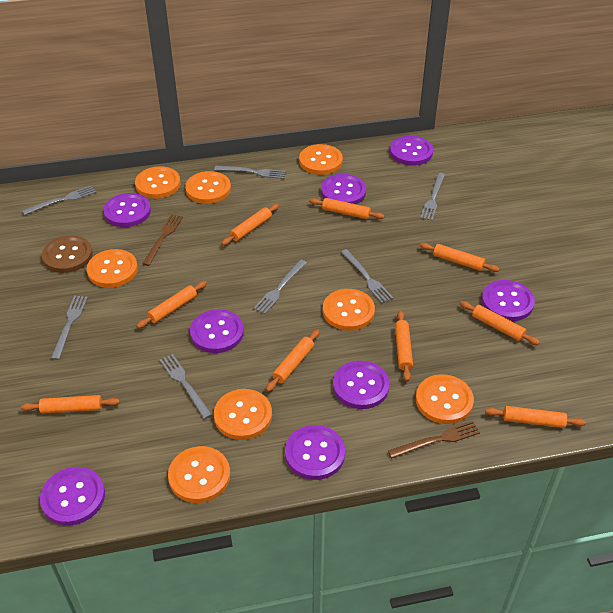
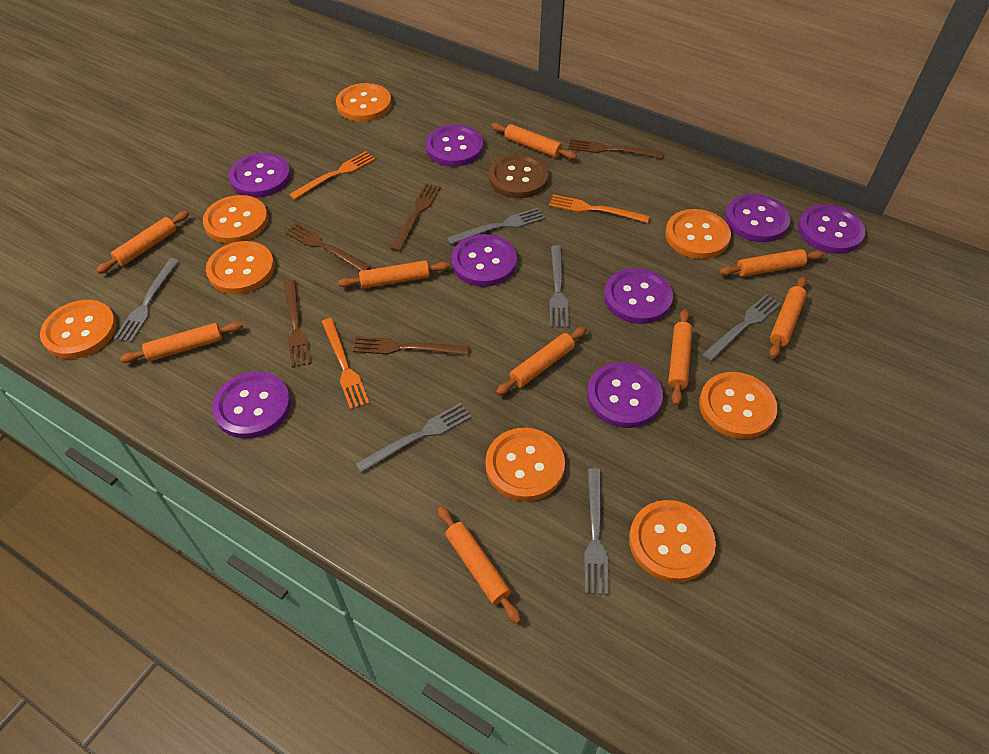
brown fork: 2 -> 5
grey fork: 7 -> 6
orange fork: 0 -> 3

